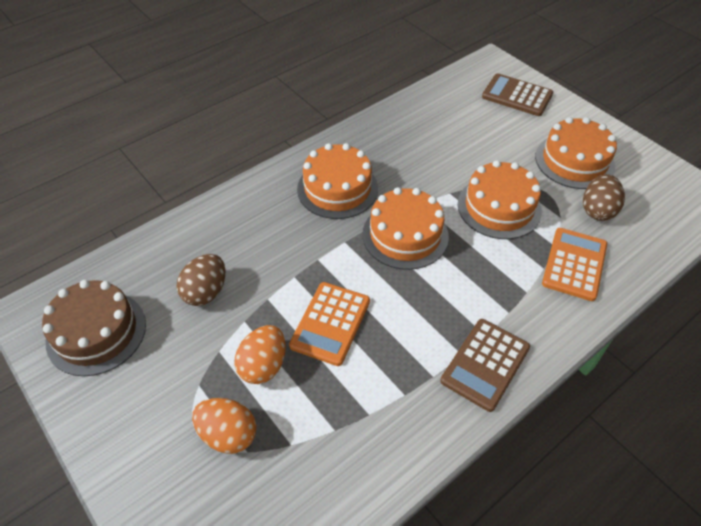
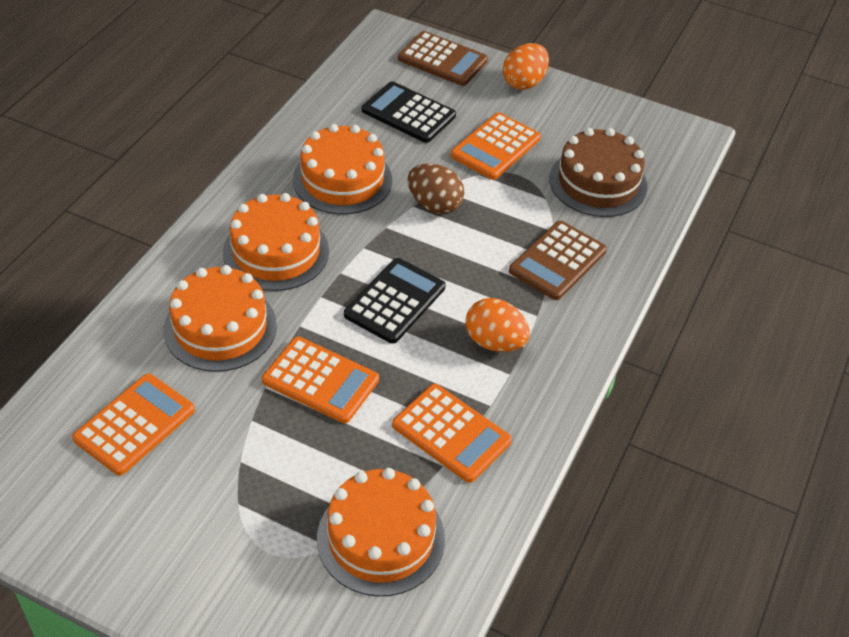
black calculator: 0 -> 2
brown egg: 2 -> 1
orange calculator: 2 -> 4

